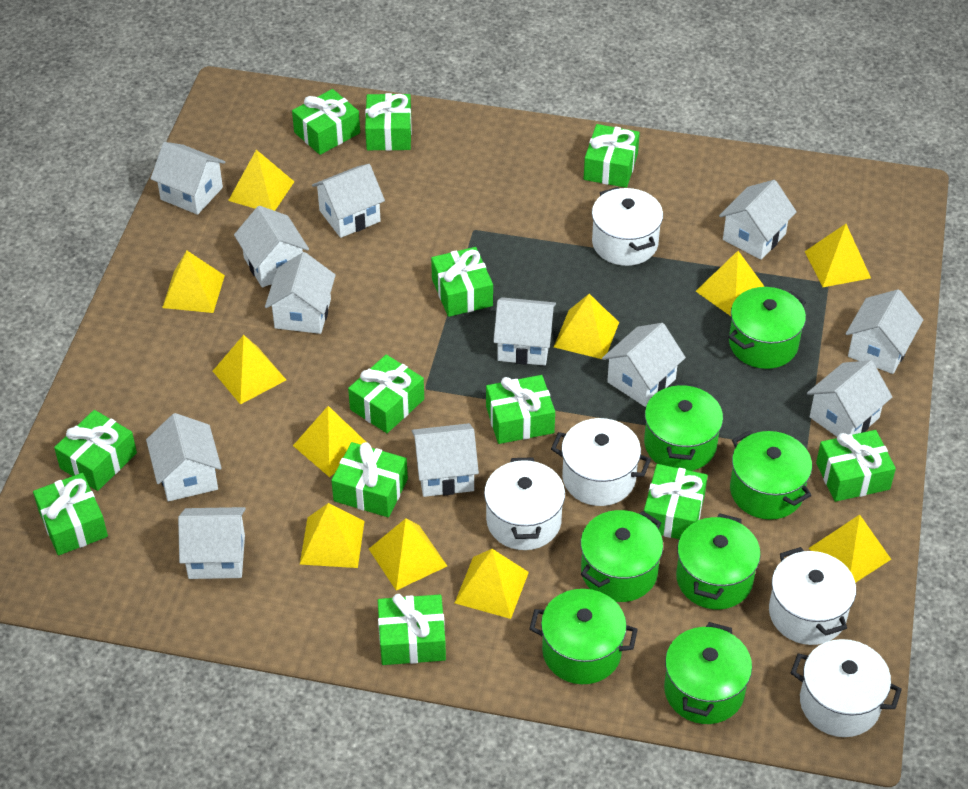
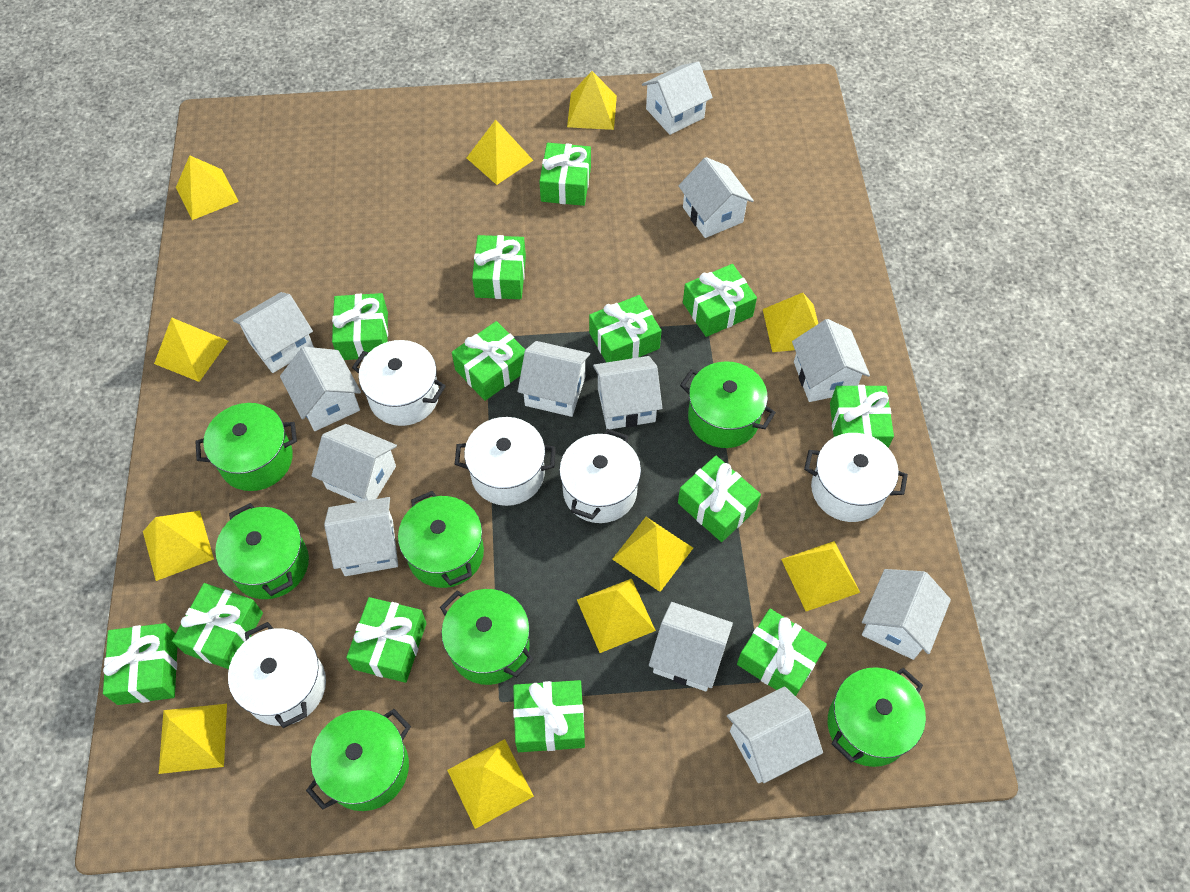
green gift: 12 -> 13

